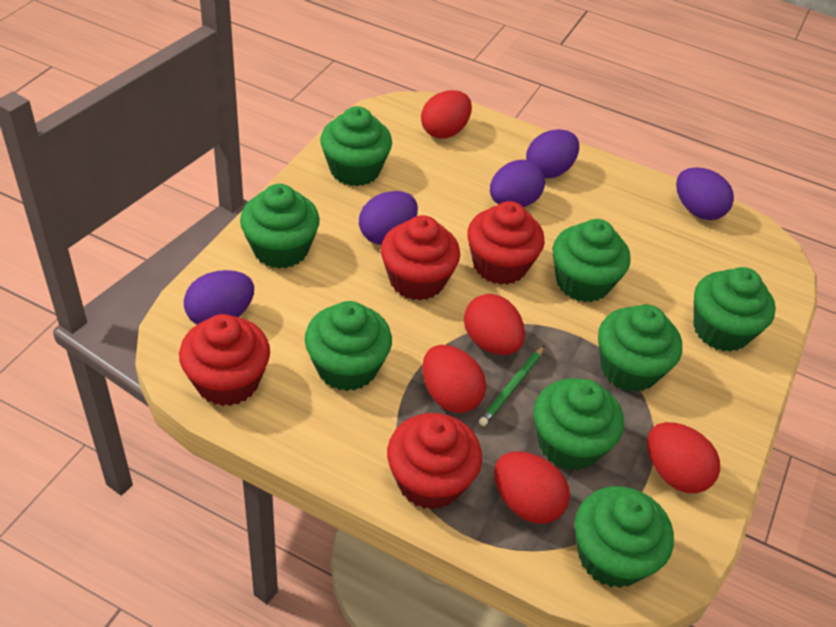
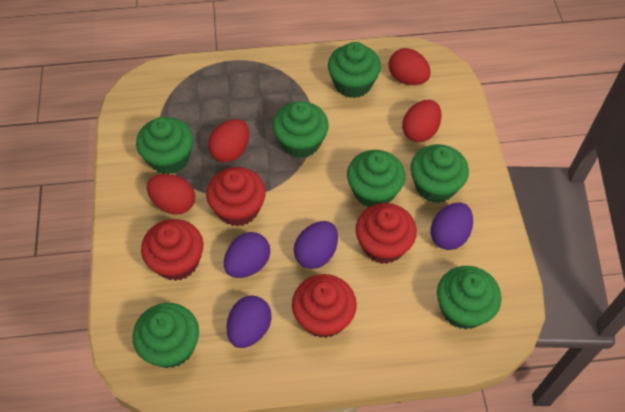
green cupcake: 8 -> 7
green pencil: 1 -> 0
purple egg: 5 -> 4
red egg: 5 -> 4

